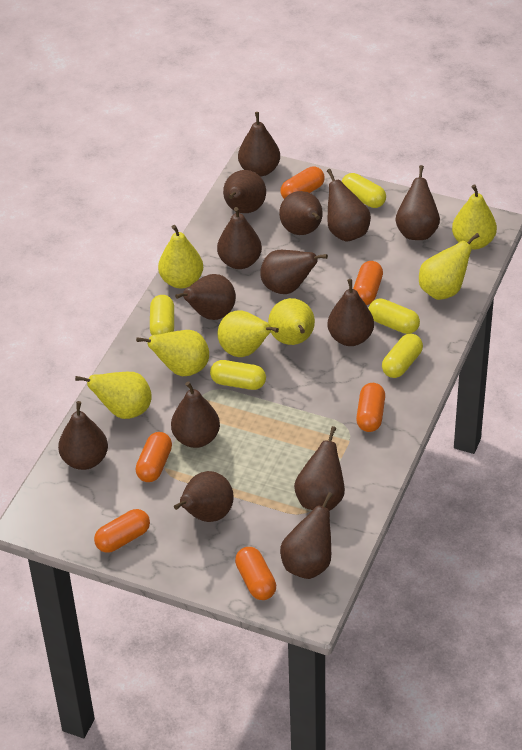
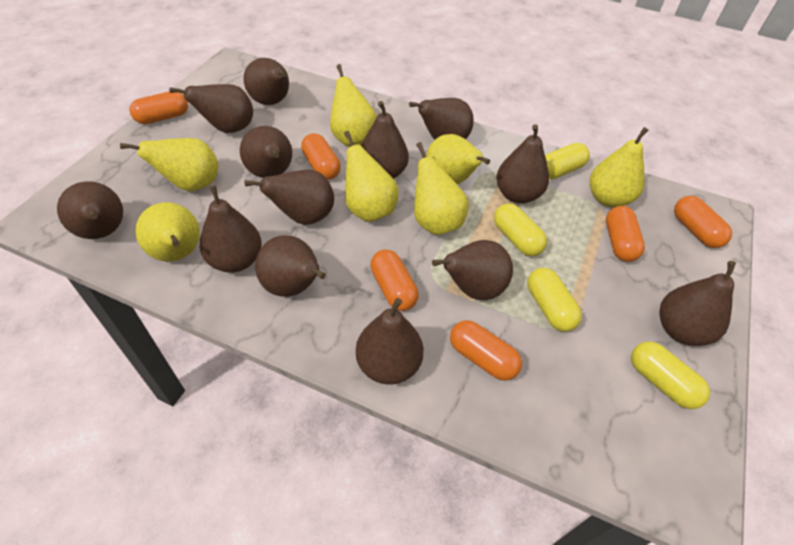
brown pear: 14 -> 13
yellow capsule: 5 -> 4

